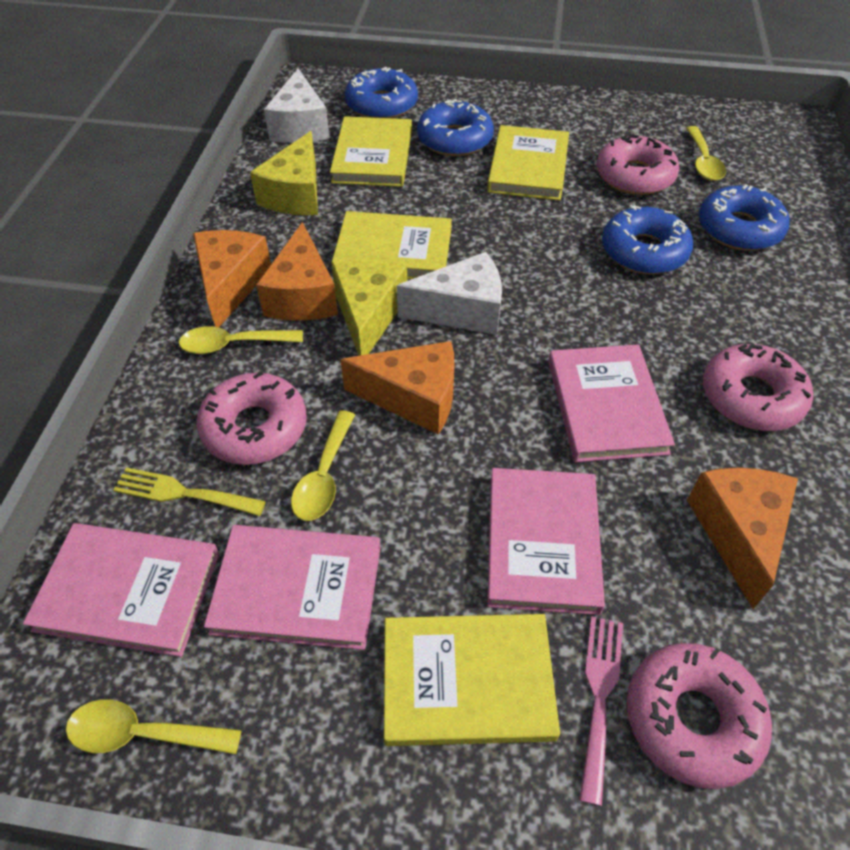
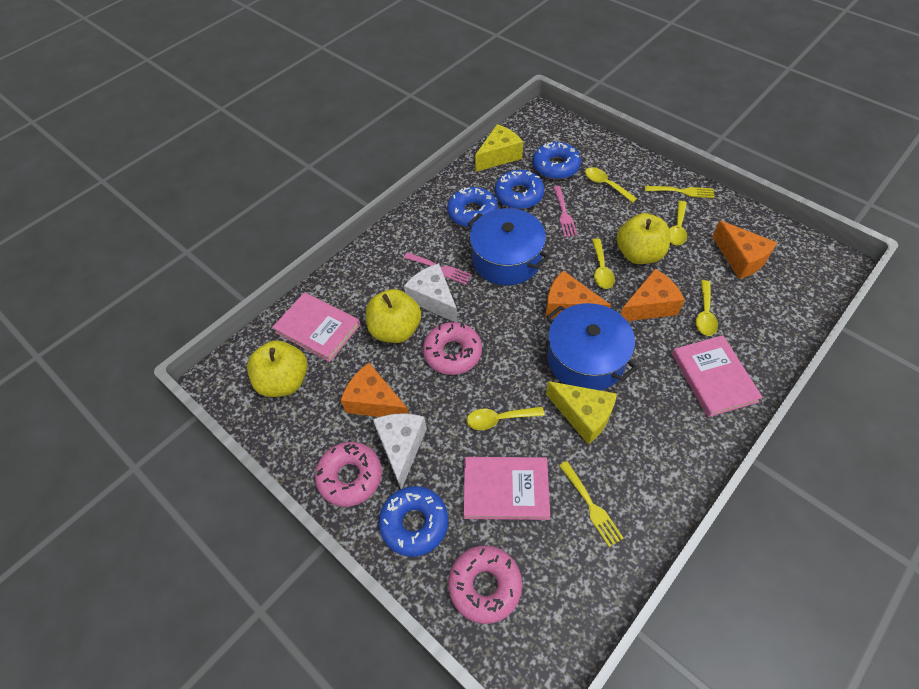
blue pot: 0 -> 2
pink book: 4 -> 3
pink donut: 4 -> 3
pink fork: 1 -> 2
yellow apple: 0 -> 3
yellow book: 4 -> 0
yellow fork: 1 -> 2
yellow spoon: 4 -> 5

